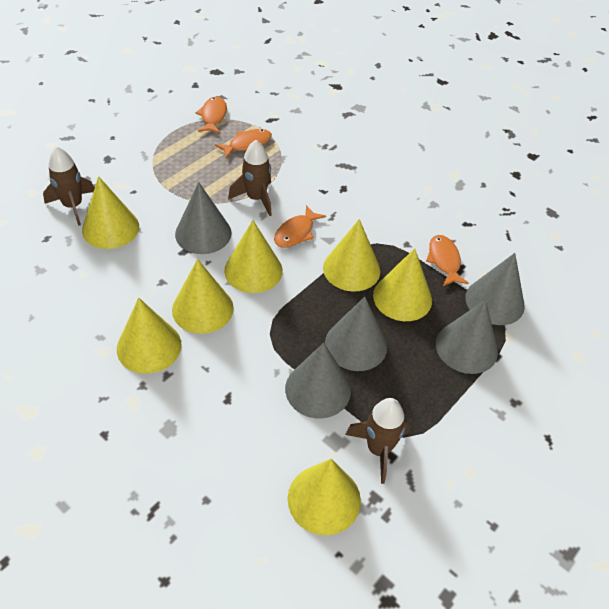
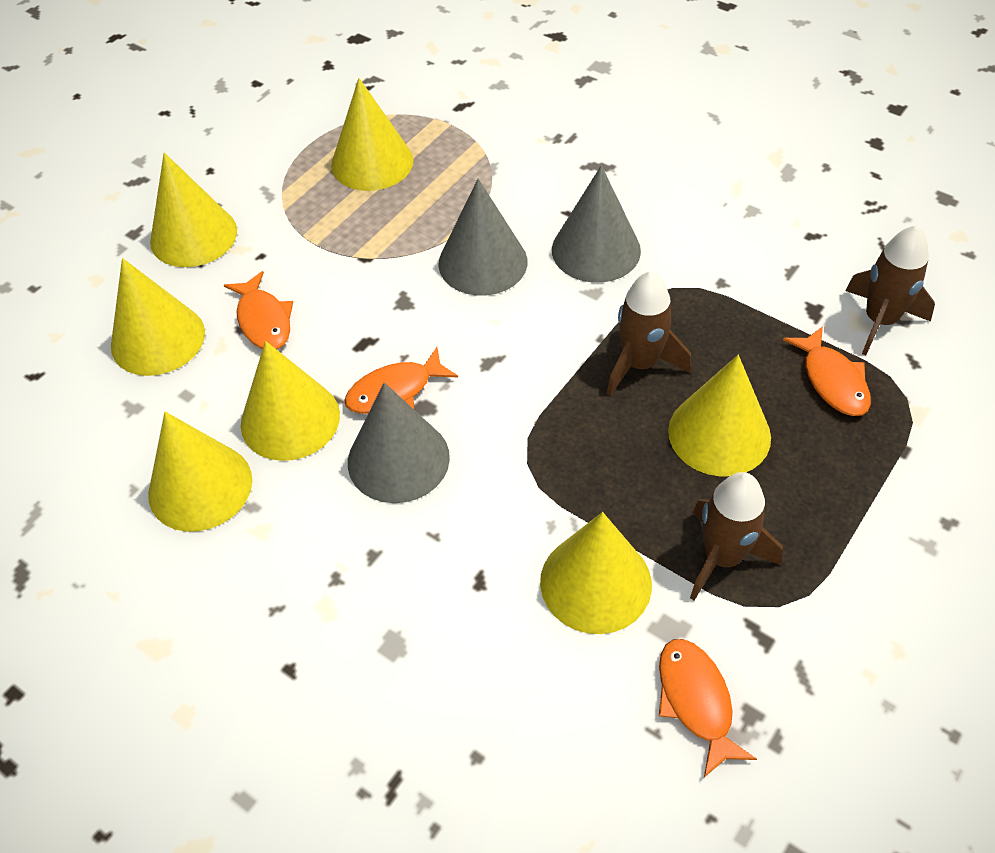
grey cone: 5 -> 3

